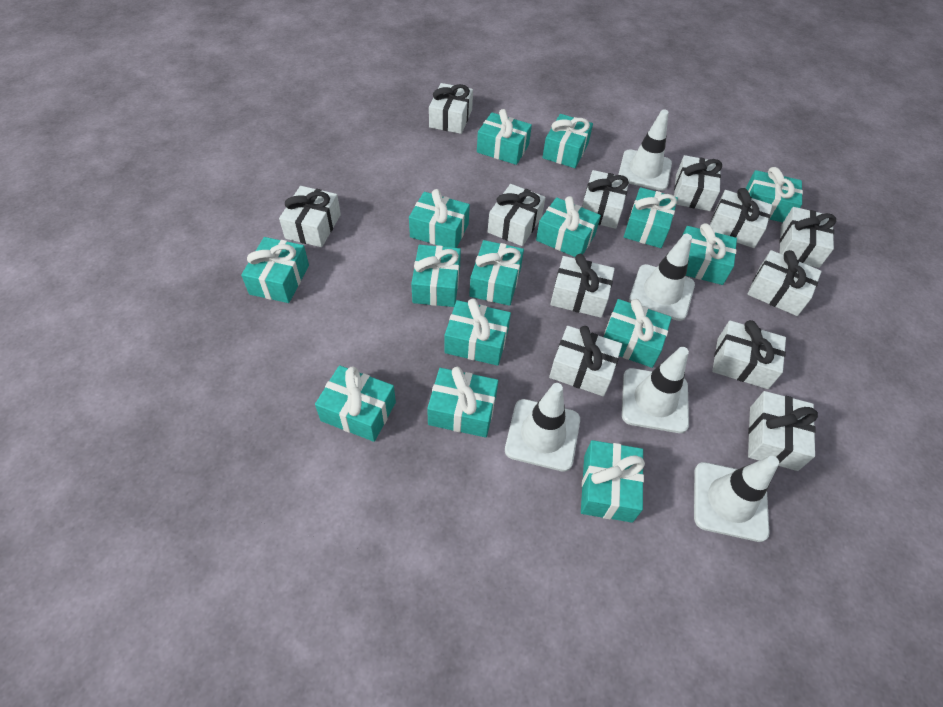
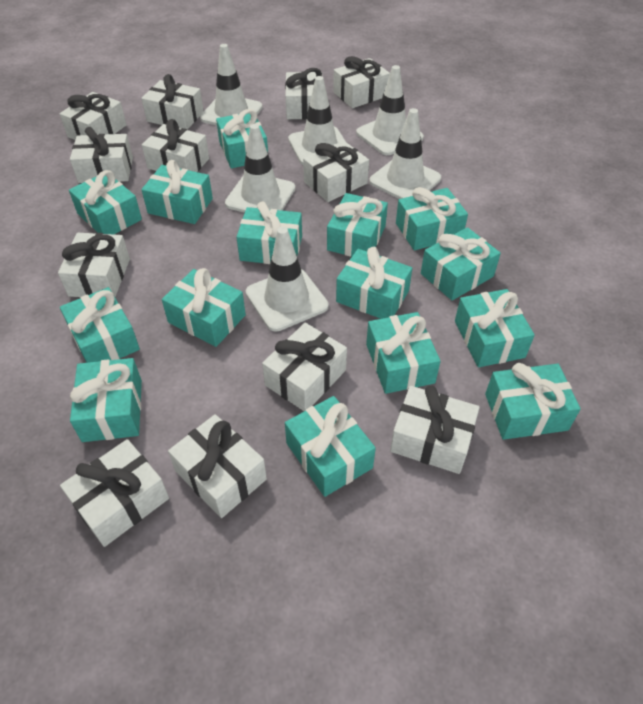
white traffic cone: 5 -> 6

